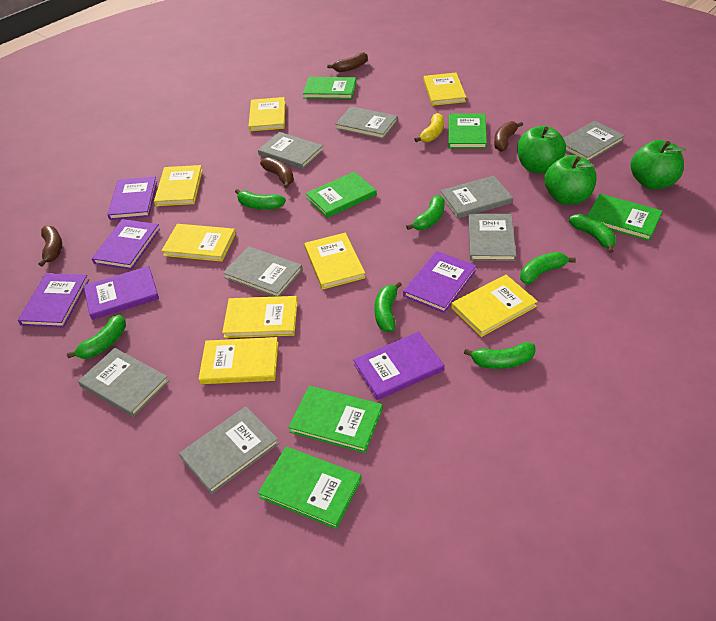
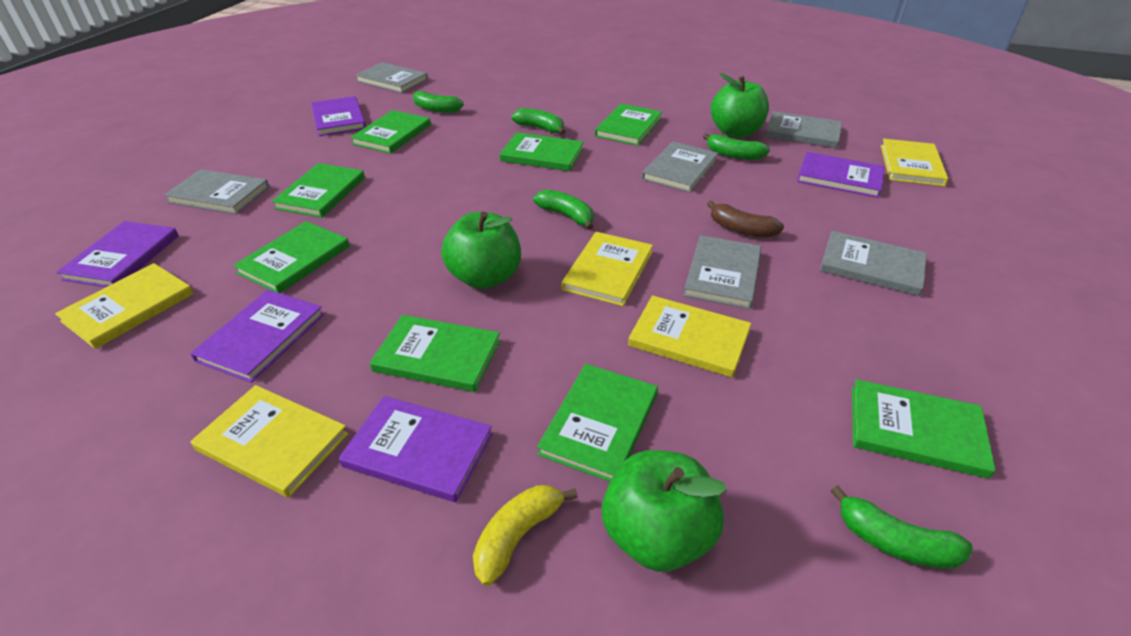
brown banana: 4 -> 1
green banana: 7 -> 5
green book: 6 -> 8
grey book: 8 -> 6
purple book: 6 -> 5
yellow book: 8 -> 5

